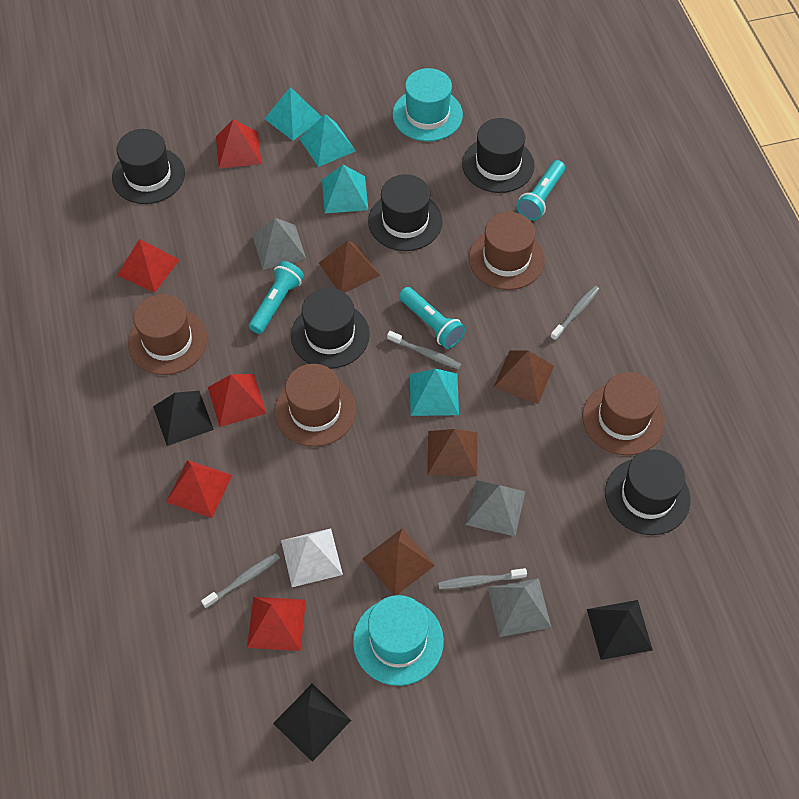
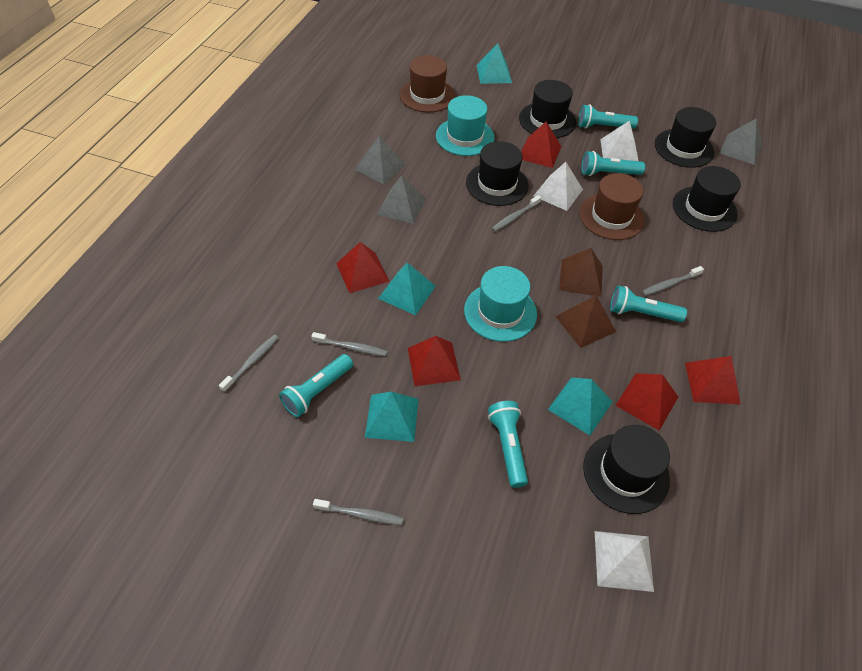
black pyramid: 3 -> 0
brown hat: 4 -> 2
brown pyramid: 4 -> 2
grey toothbrush: 4 -> 5
turquoise flashlight: 3 -> 5
white pyramid: 1 -> 3

